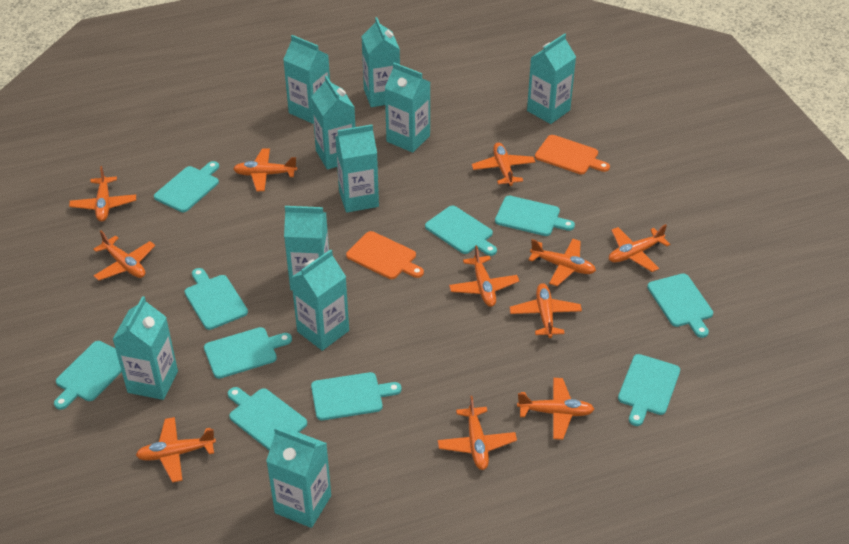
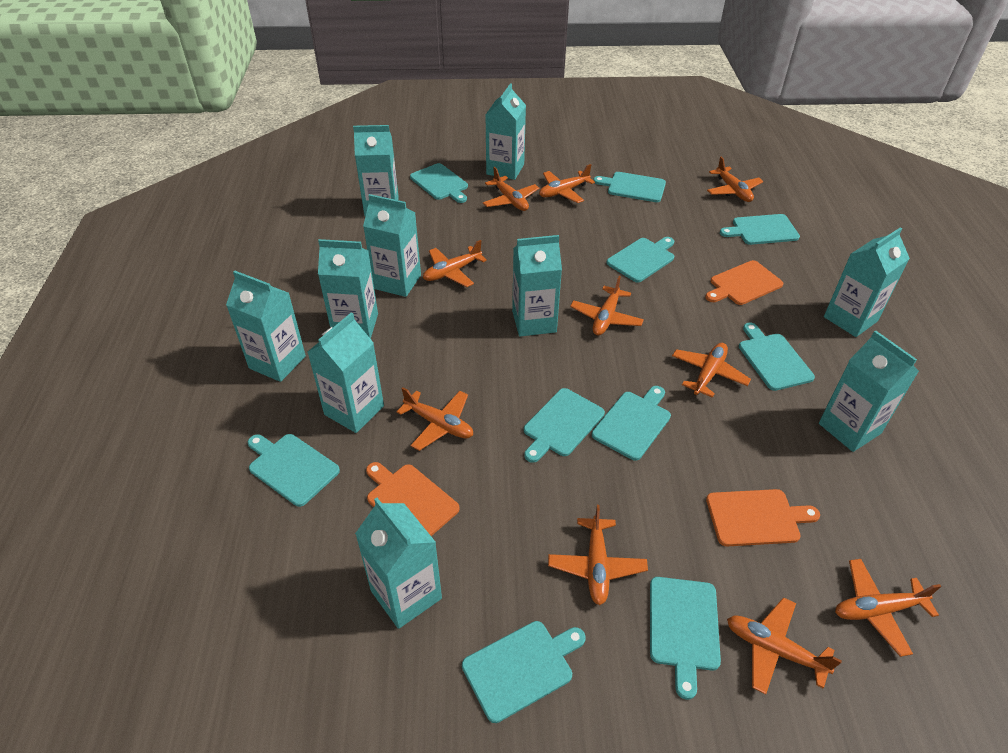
orange cutting board: 2 -> 3
orange plane: 11 -> 10

